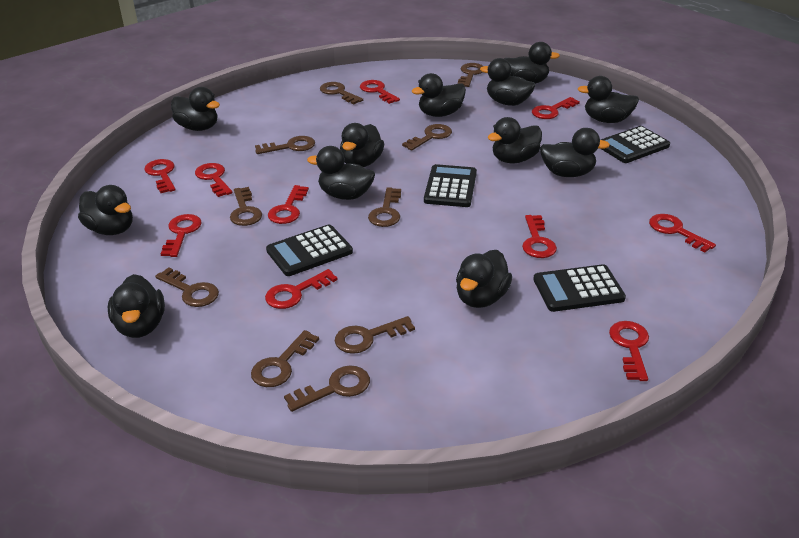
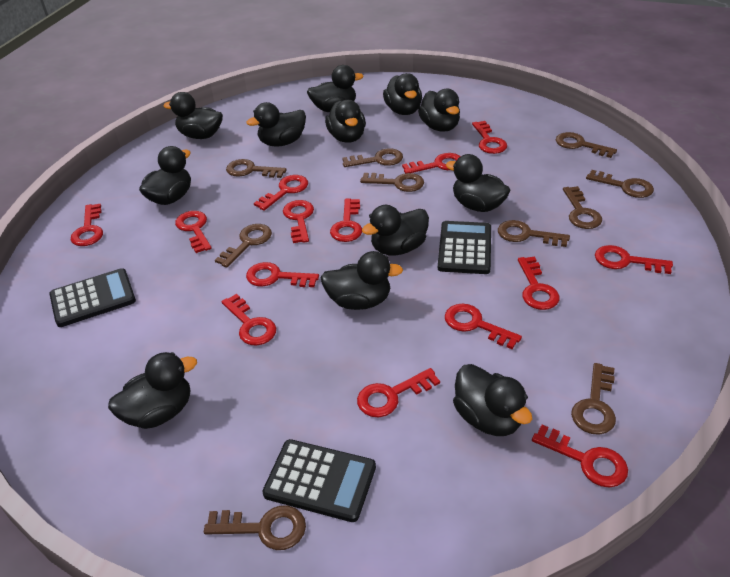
black calculator: 4 -> 3
red key: 10 -> 14

